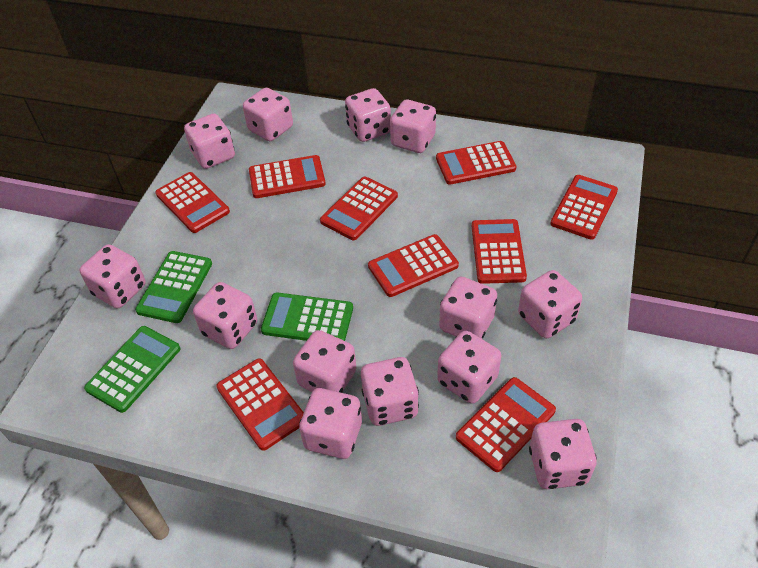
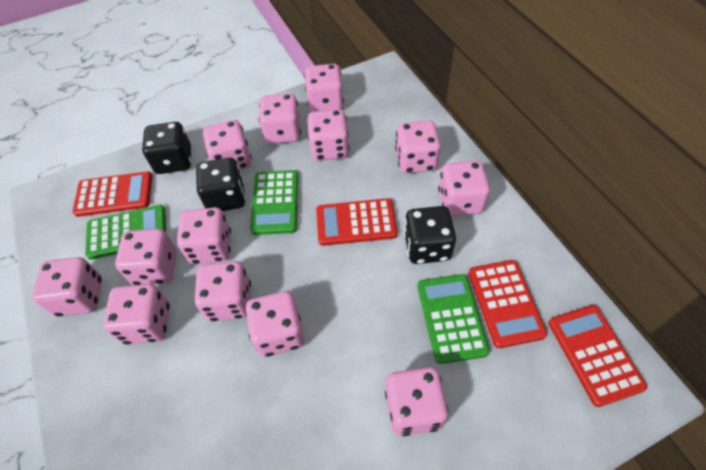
black dice: 0 -> 3
red calculator: 9 -> 4

